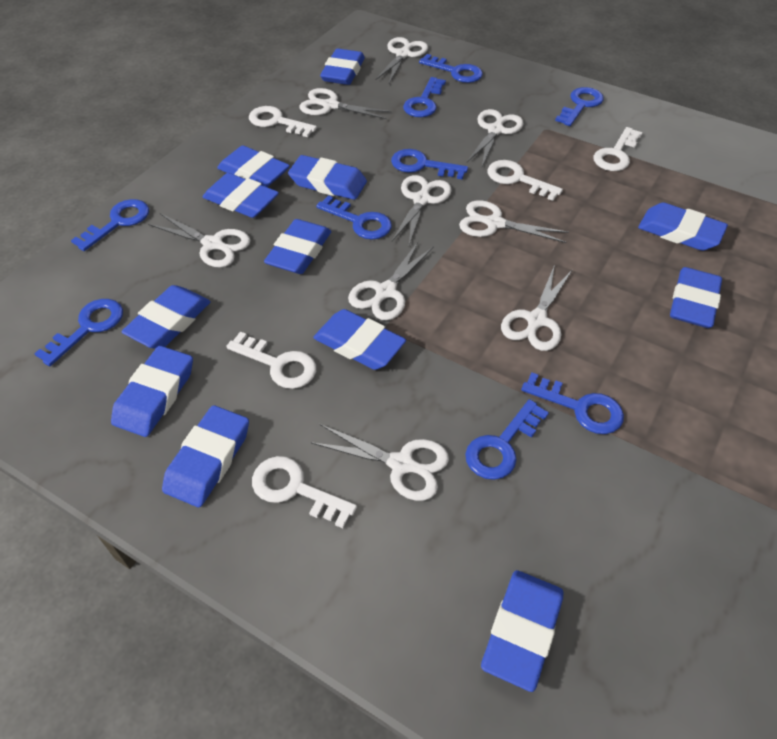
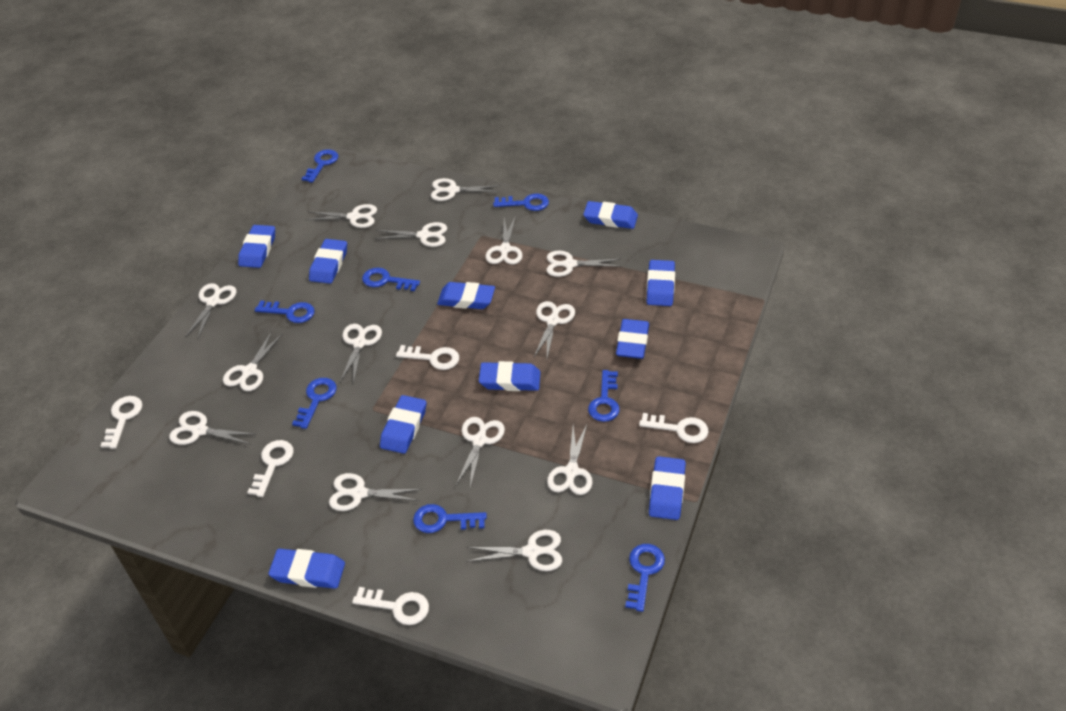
blue eraser: 12 -> 10
blue key: 9 -> 8
white scissors: 9 -> 14

